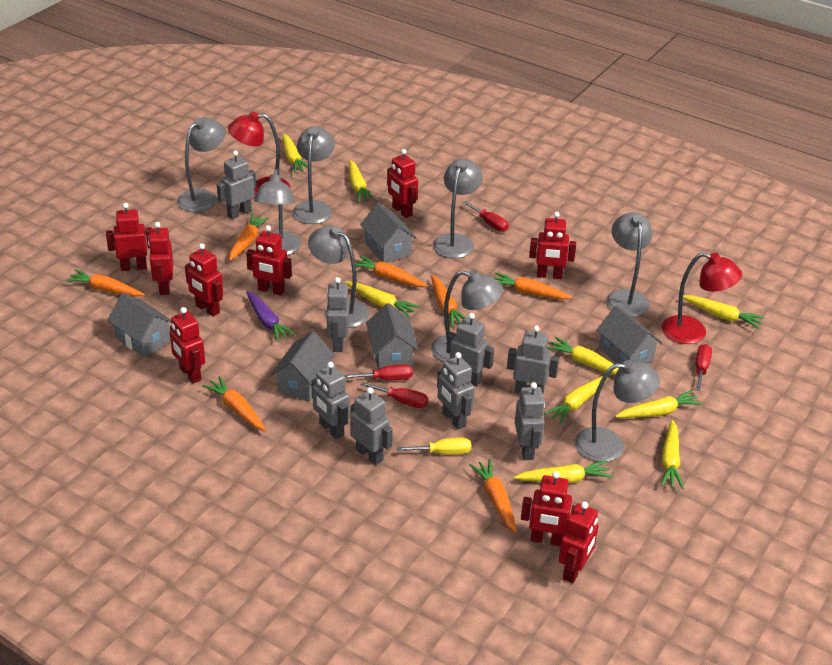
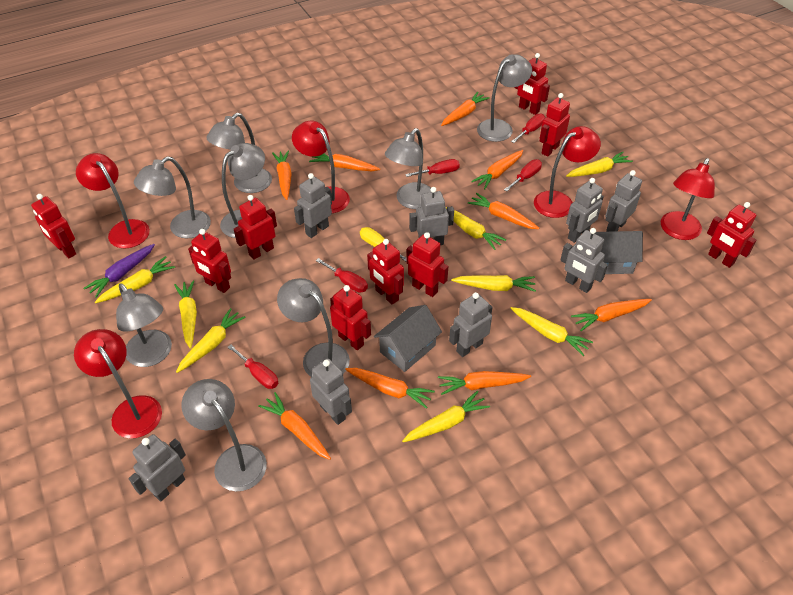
grey house: 5 -> 2
orange carrot: 7 -> 9
red lamp: 2 -> 5
red screwdriver: 4 -> 5
yellow carrot: 9 -> 8

